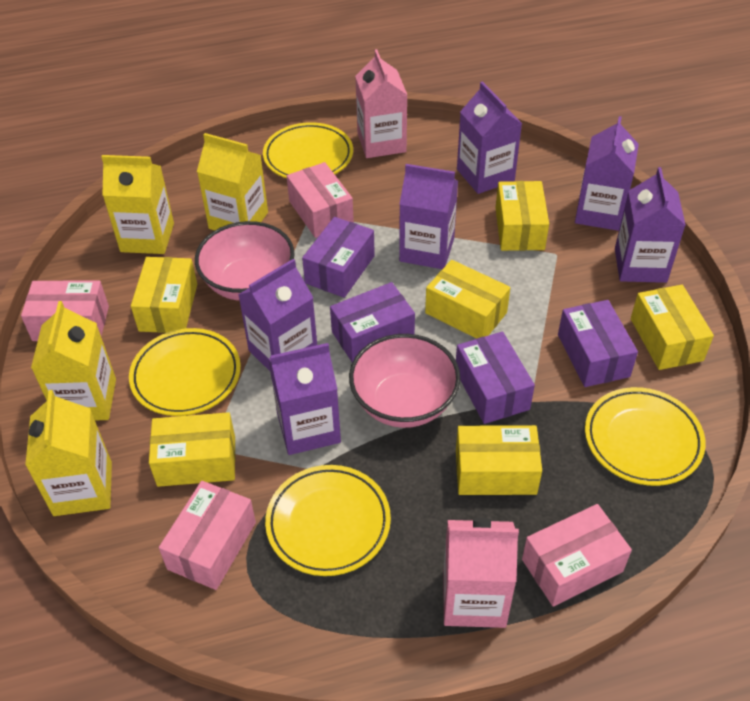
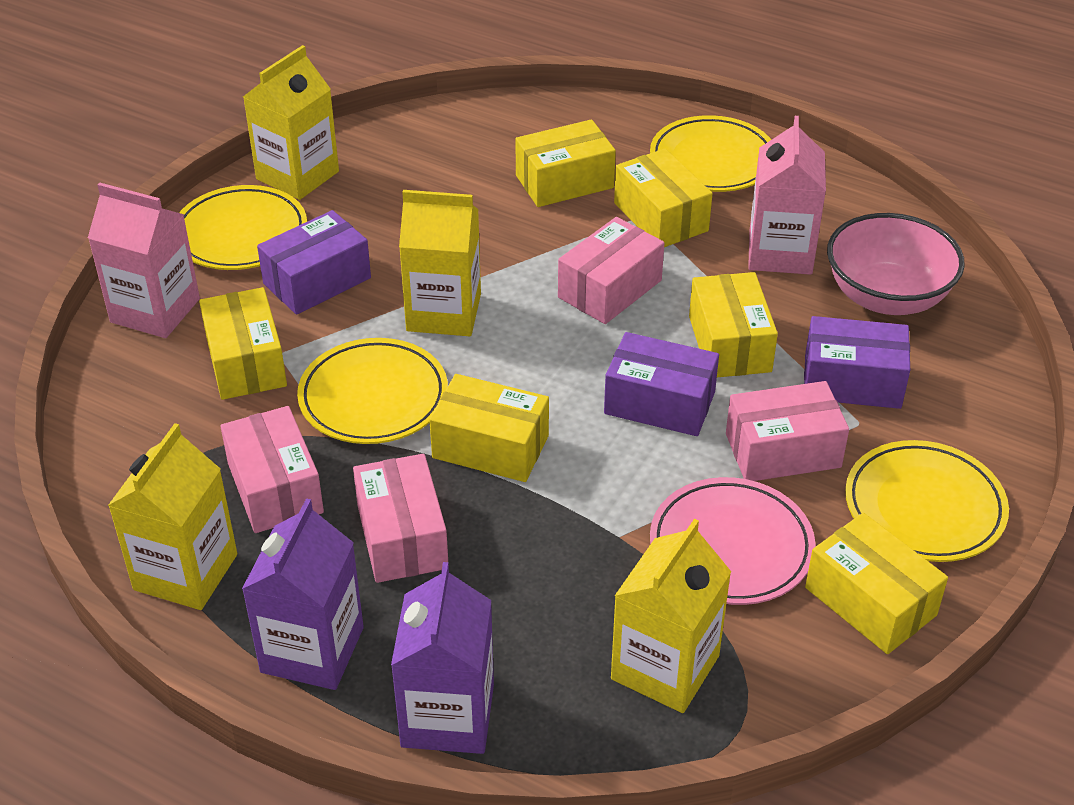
pink bowl: 2 -> 1
pink plate: 0 -> 1
purple box: 4 -> 3
purple carton: 6 -> 2

